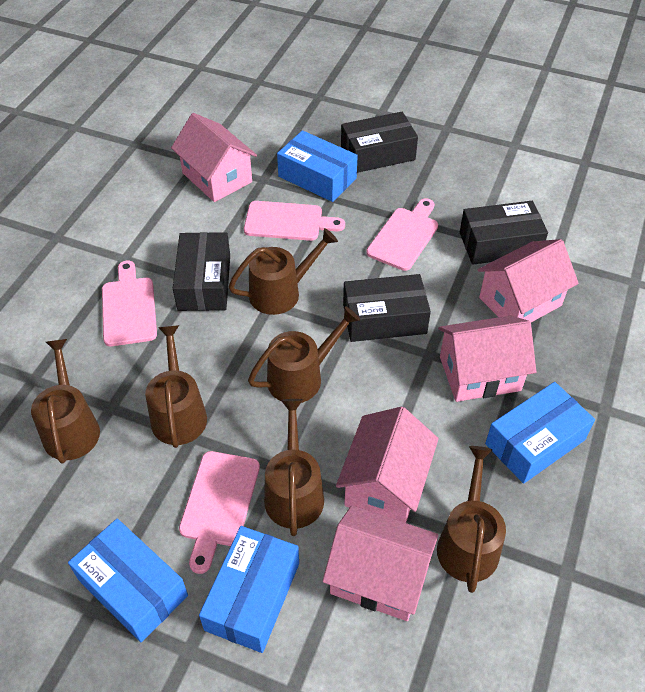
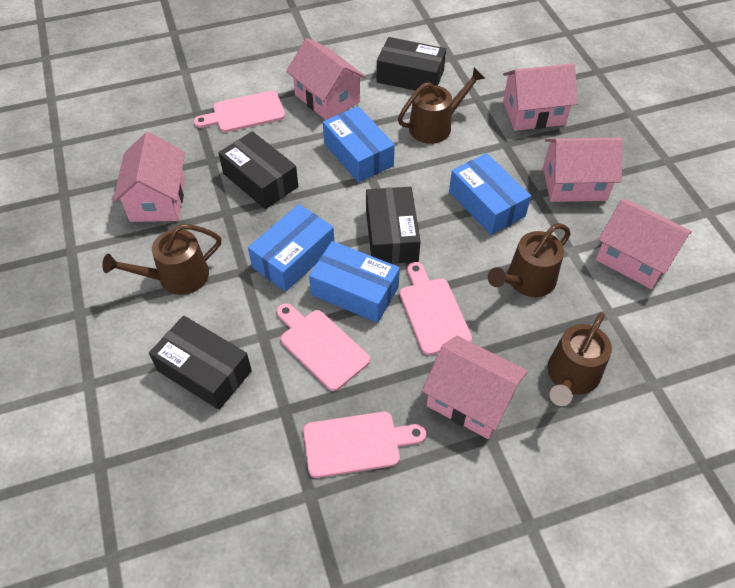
brown watering can: 6 -> 4
pink house: 5 -> 6

